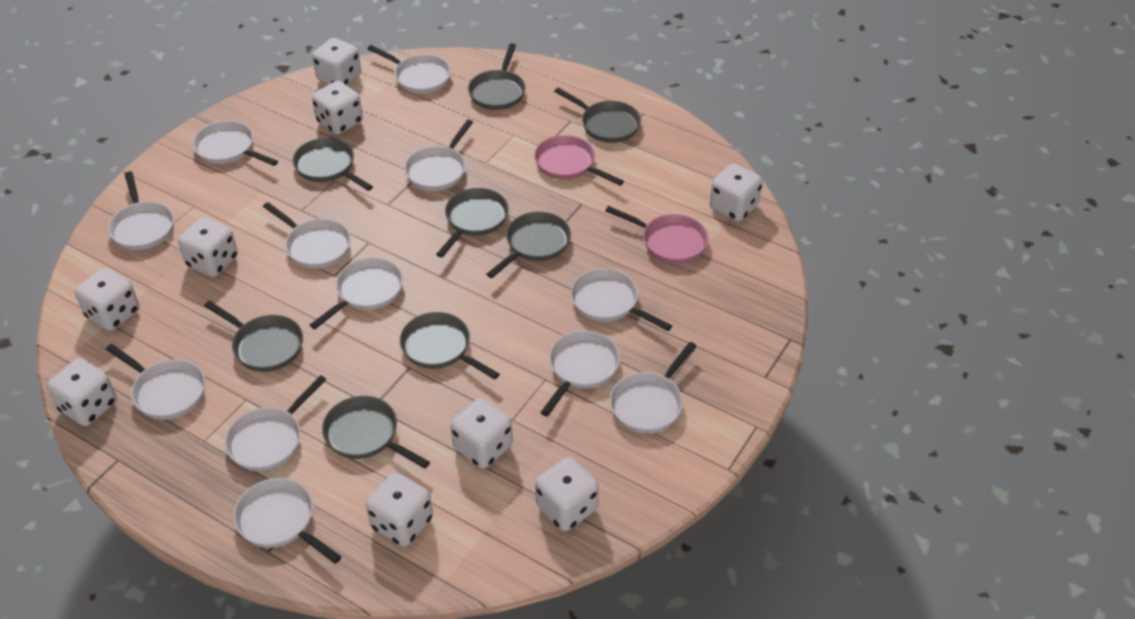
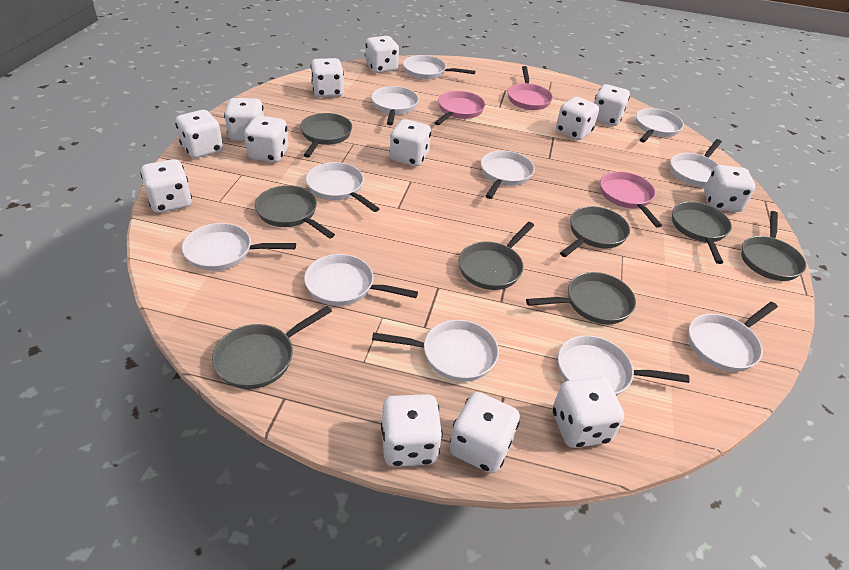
pink pan: 2 -> 3
white dice: 9 -> 13
white pan: 12 -> 11

